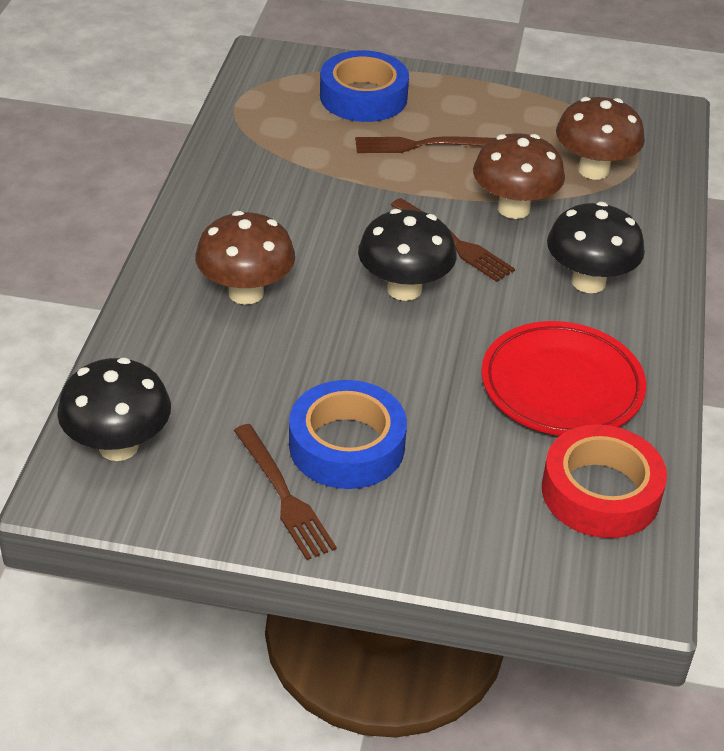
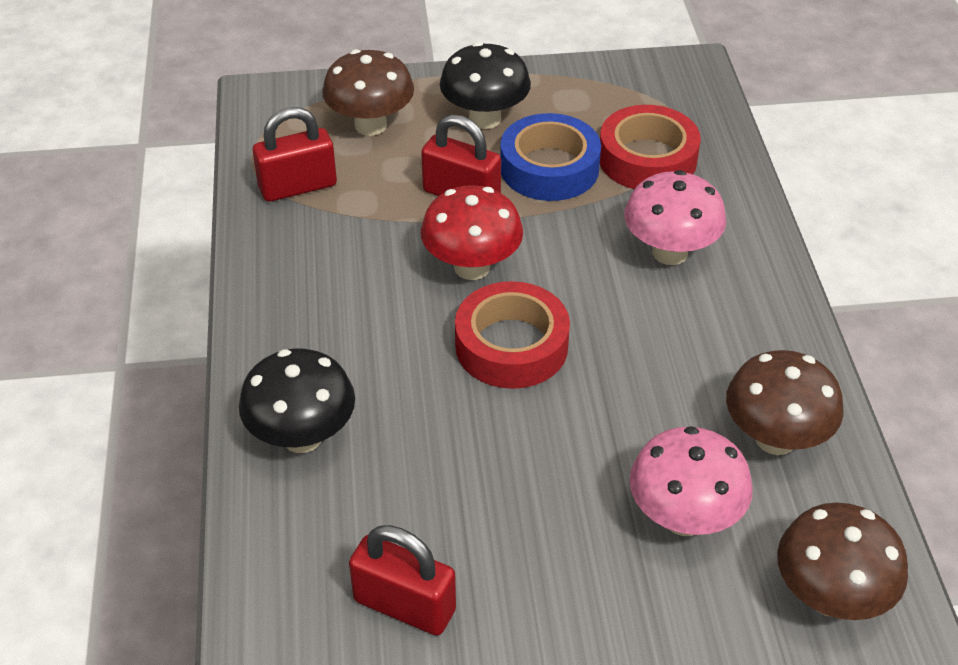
black mushroom: 3 -> 2
blue tape: 2 -> 1
brown fork: 3 -> 0
pink mushroom: 0 -> 2
red mushroom: 0 -> 1
red padlock: 0 -> 3
red plate: 1 -> 0
red tape: 1 -> 2

